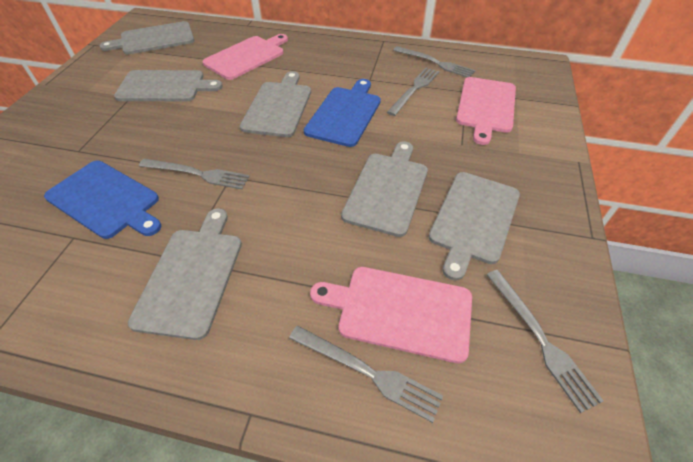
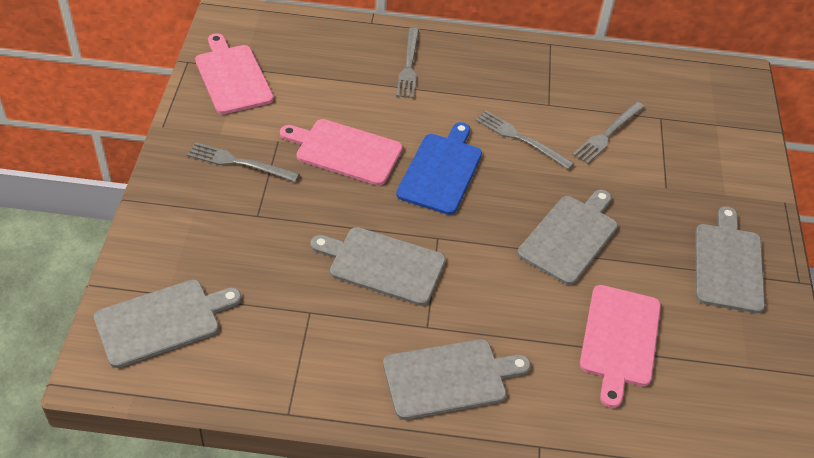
blue cutting board: 2 -> 1
grey cutting board: 6 -> 5
grey fork: 5 -> 4

